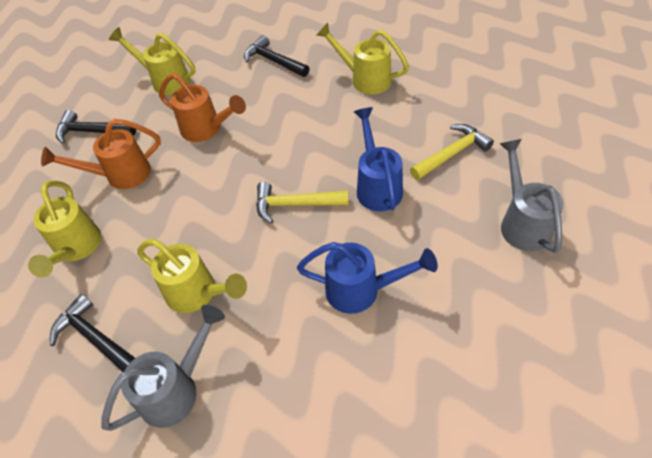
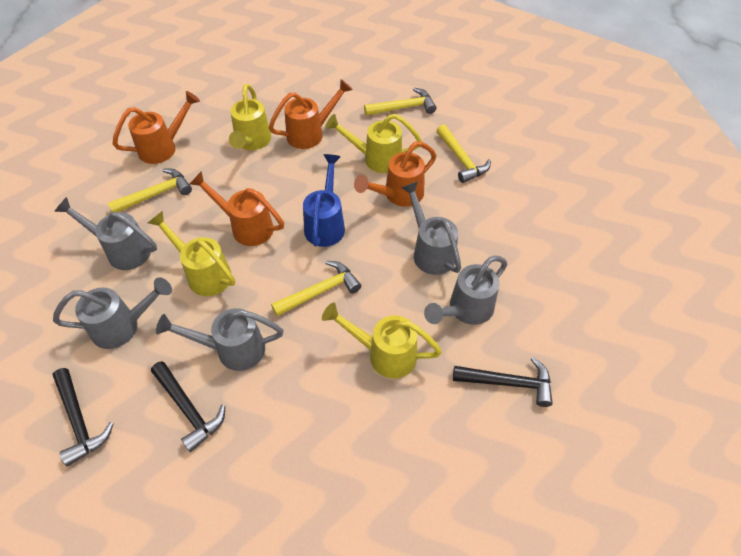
blue watering can: 2 -> 1
grey watering can: 2 -> 5
orange watering can: 2 -> 4
yellow hammer: 2 -> 4

